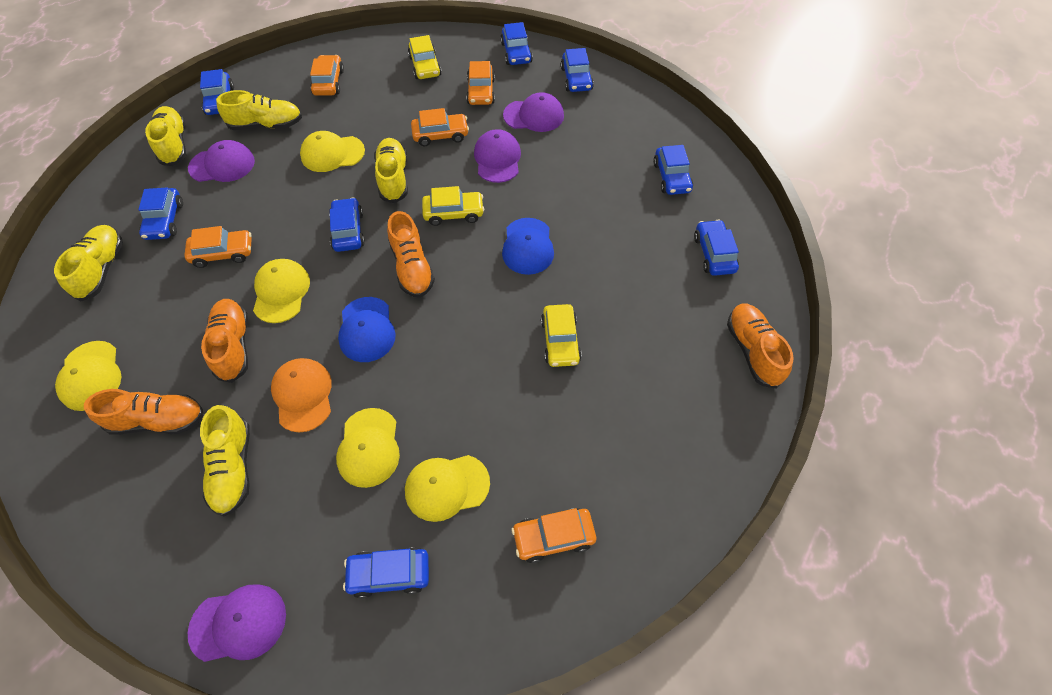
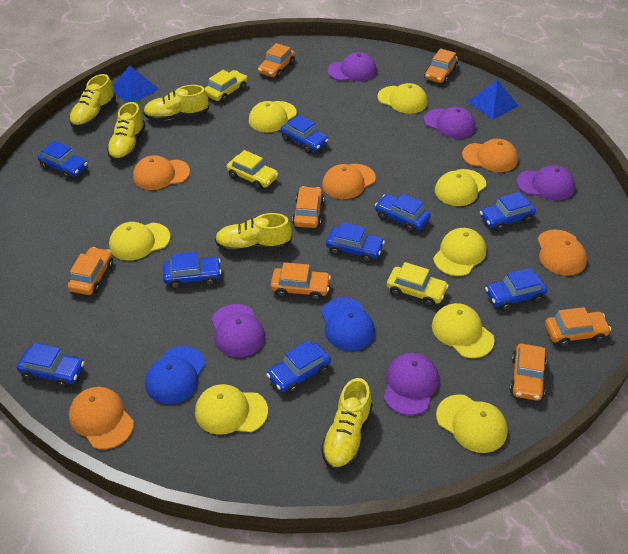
blue car: 8 -> 9
blue pyramid: 0 -> 2
orange cap: 1 -> 5
orange car: 5 -> 7
orange shoe: 4 -> 0
purple cap: 4 -> 5
yellow cap: 5 -> 8

